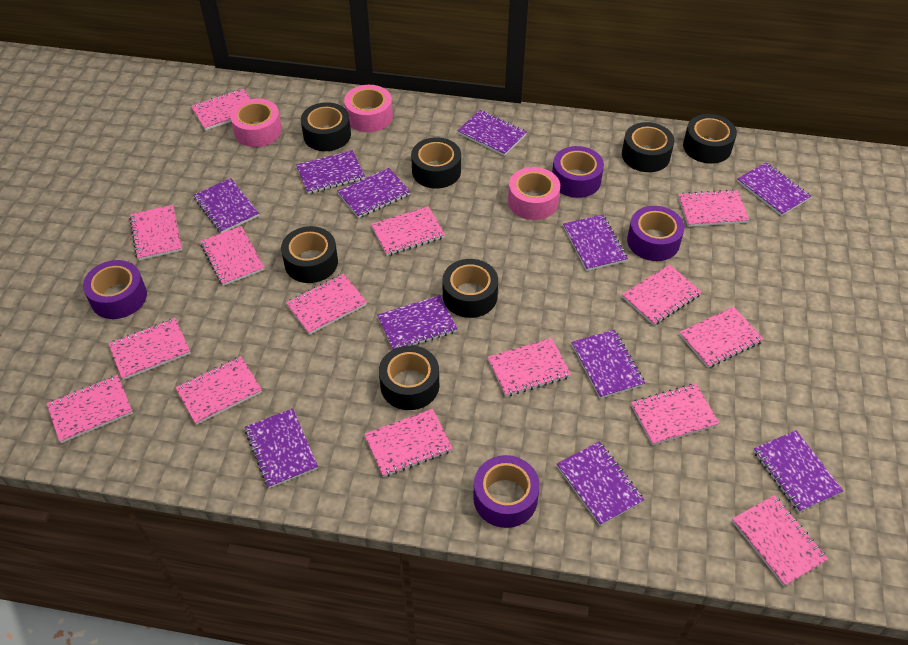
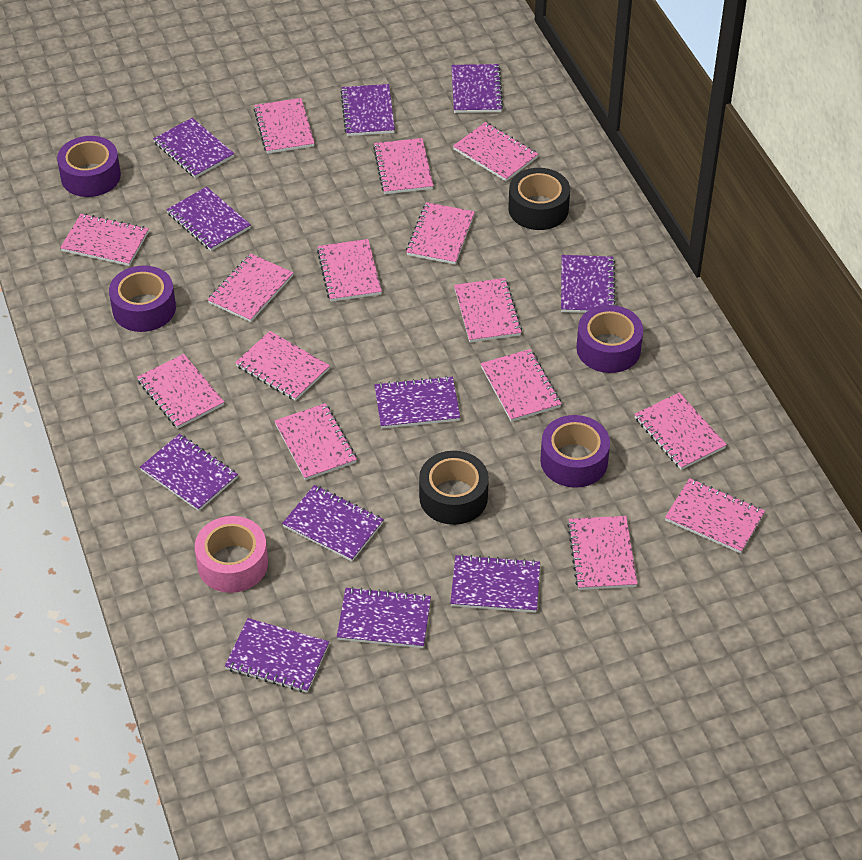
black tape: 7 -> 2
pink tape: 3 -> 1

